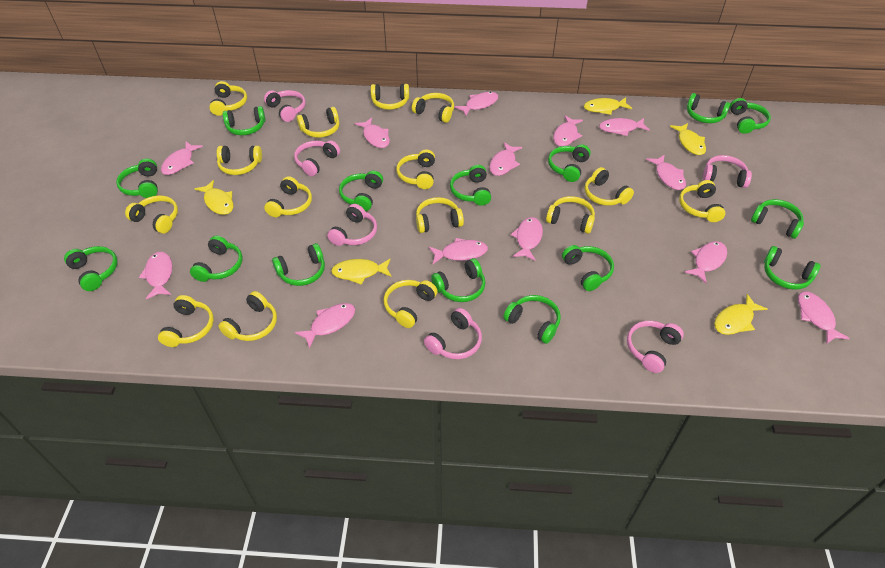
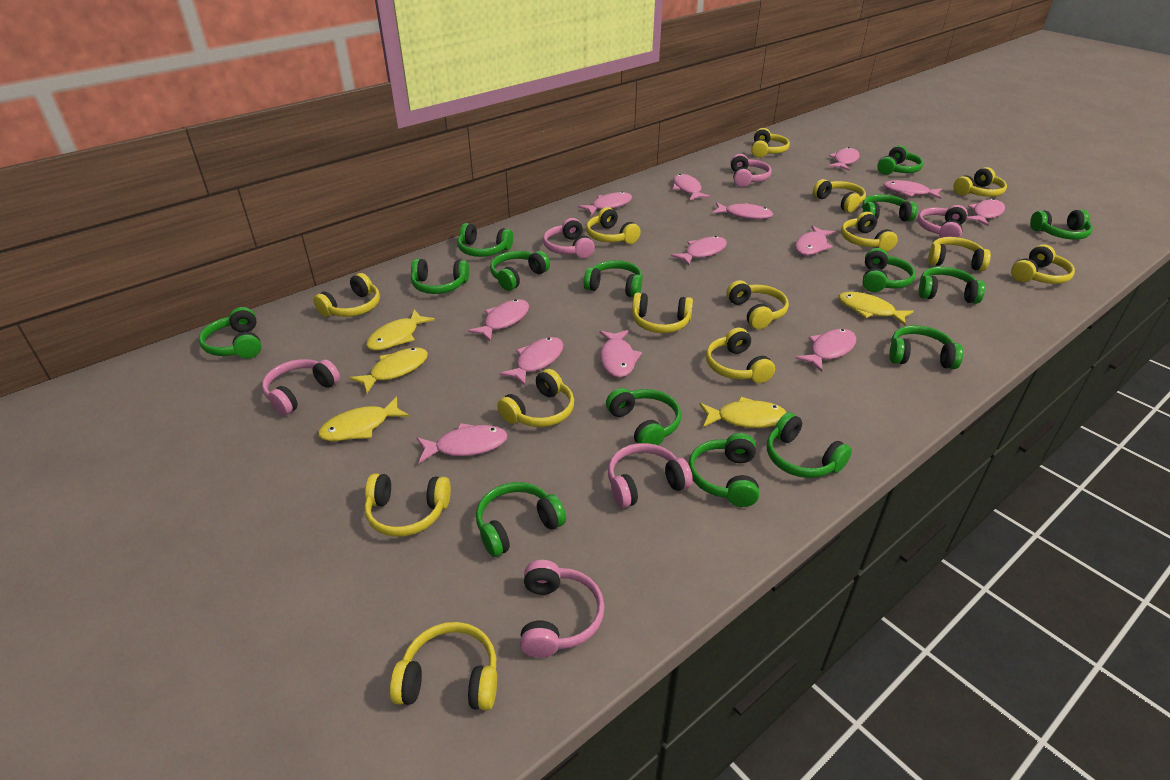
yellow headphones: 15 -> 14

